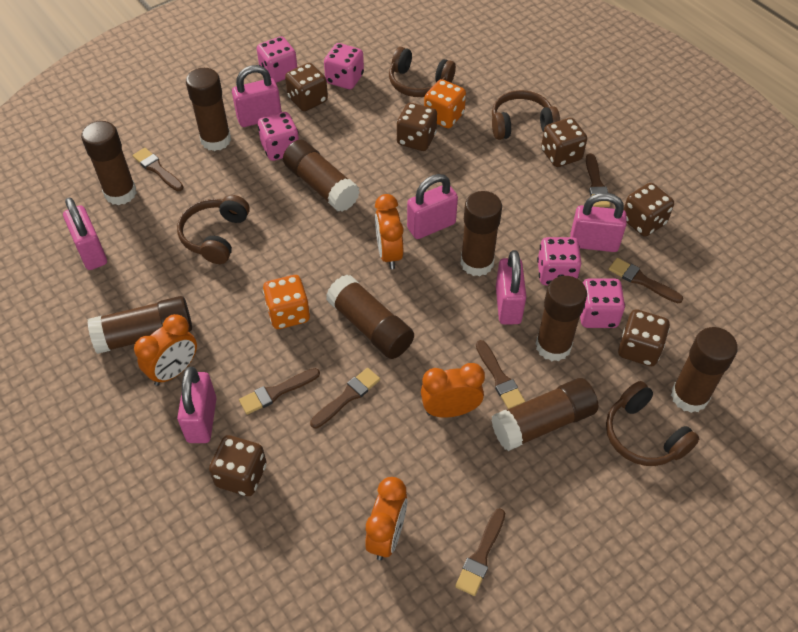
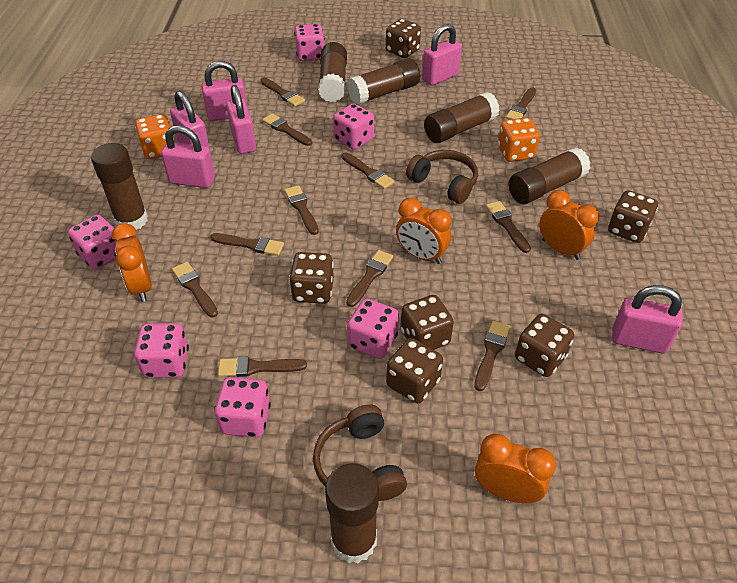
brown brush: 7 -> 11
brown glue stick: 9 -> 6
brown headphones: 4 -> 2
pink dice: 5 -> 6

